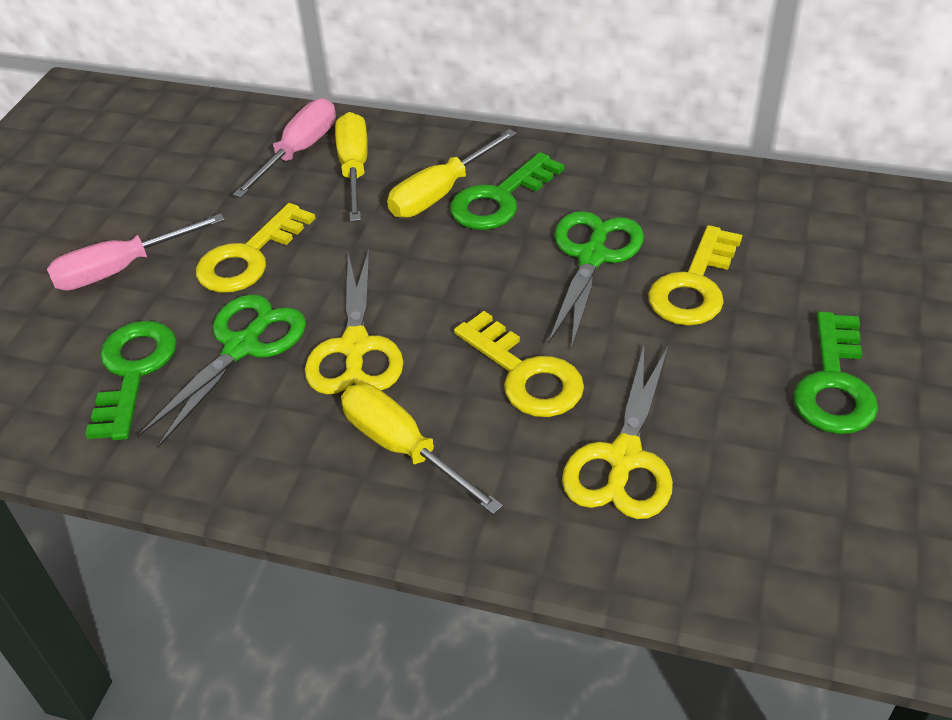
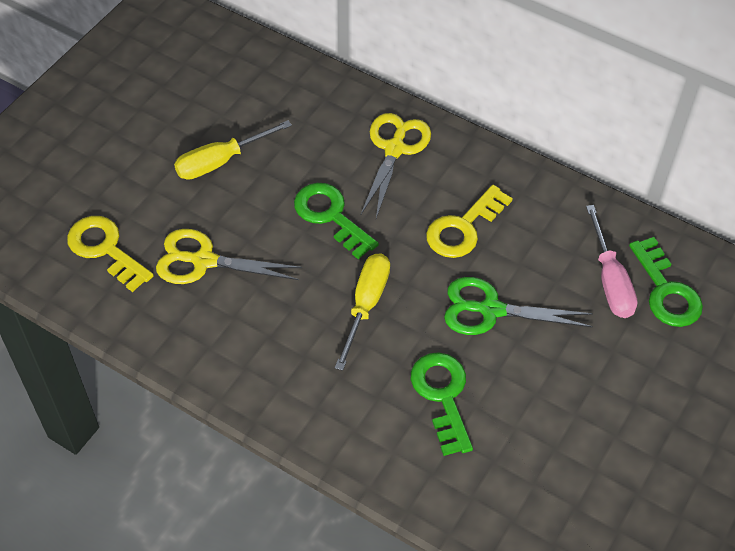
green scissors: 2 -> 1
pink screwdriver: 2 -> 1
yellow key: 3 -> 2
yellow screwdriver: 3 -> 2

